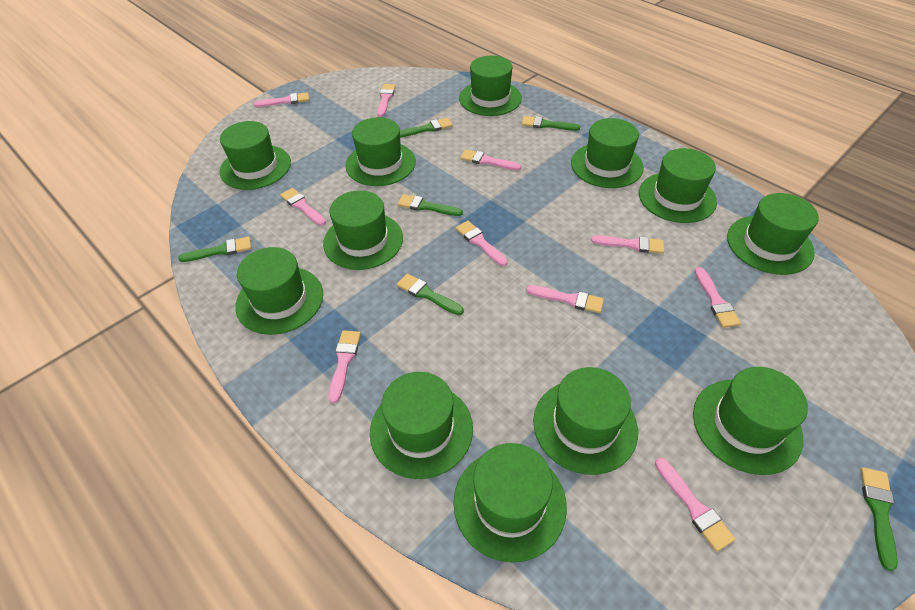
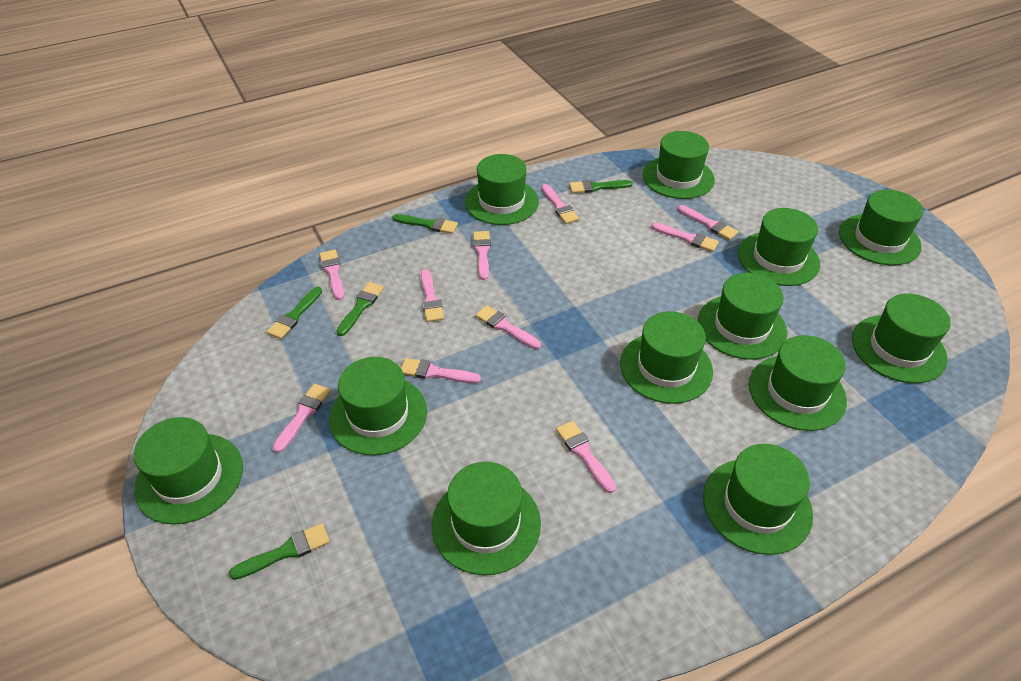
green brush: 6 -> 5

